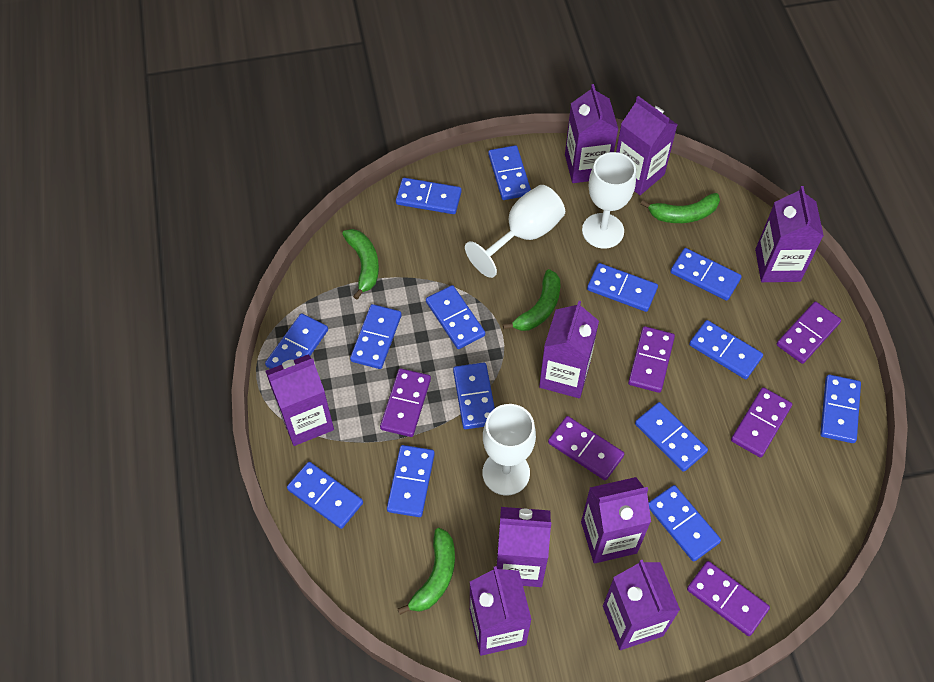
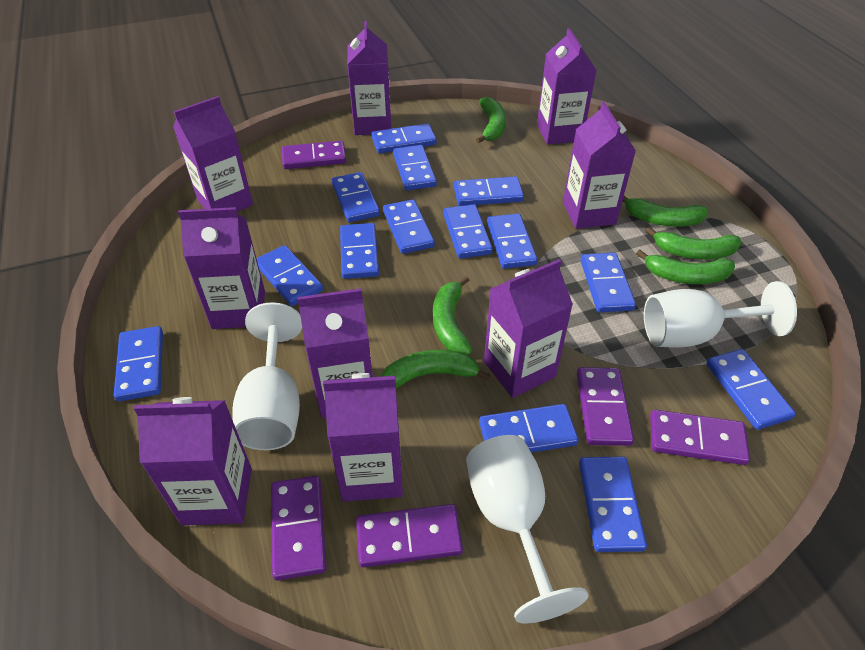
green banana: 4 -> 6
purple domino: 6 -> 5

